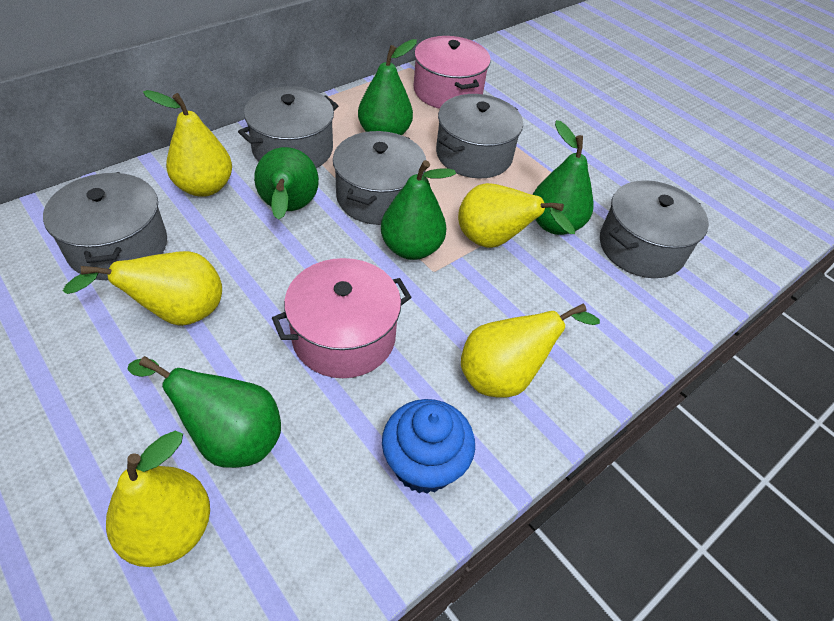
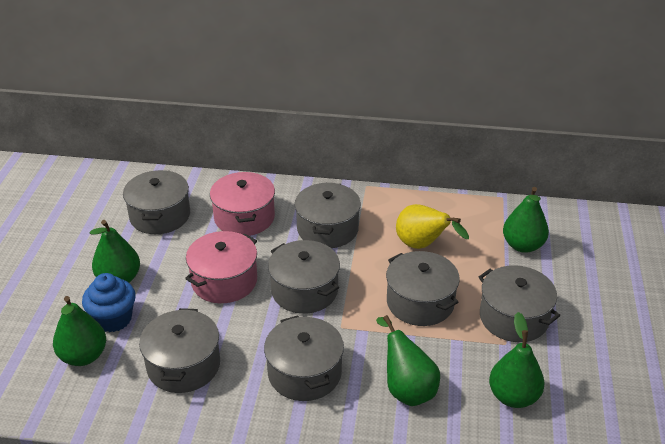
grey pot: 5 -> 7
yellow pear: 5 -> 1

